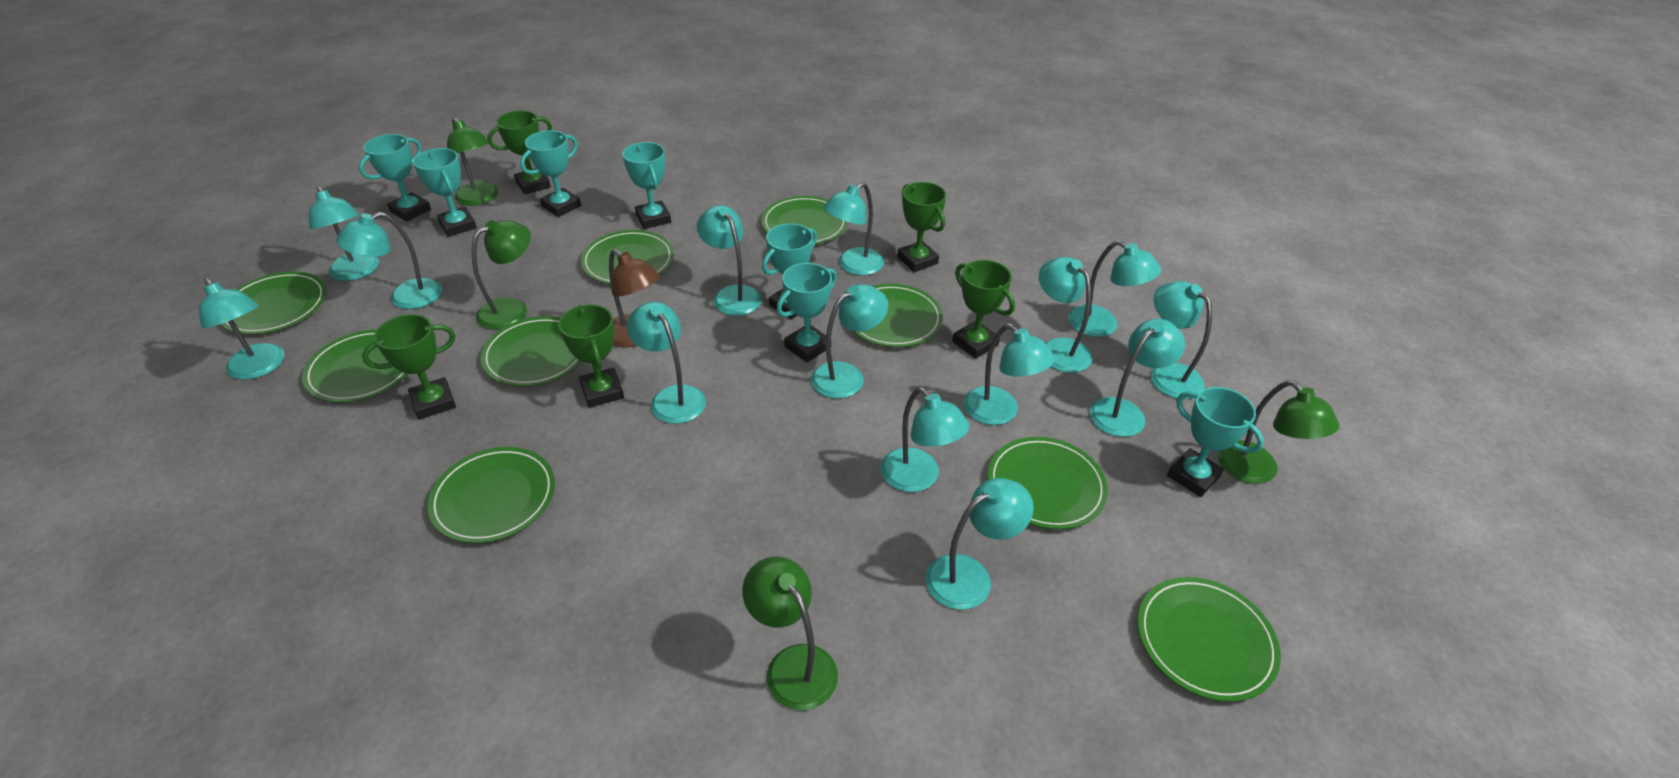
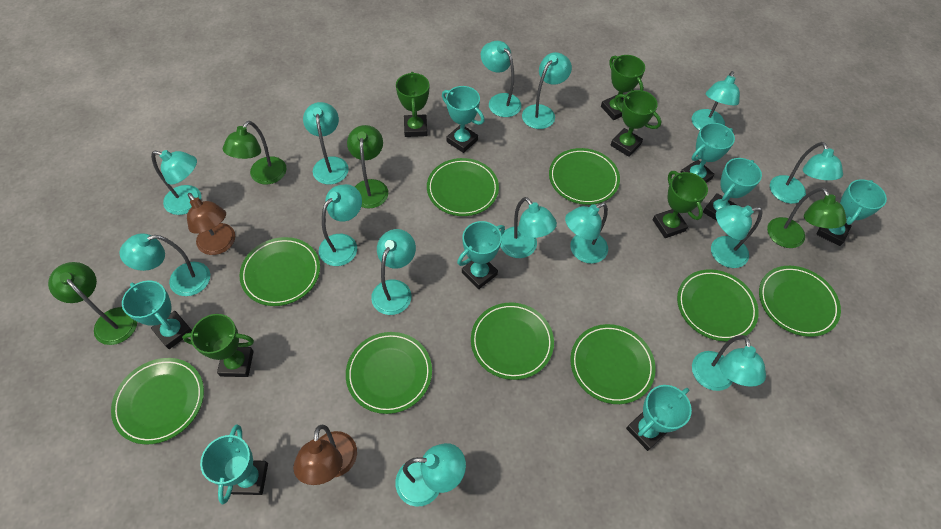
brown lamp: 1 -> 2
turquoise trophy: 7 -> 8

